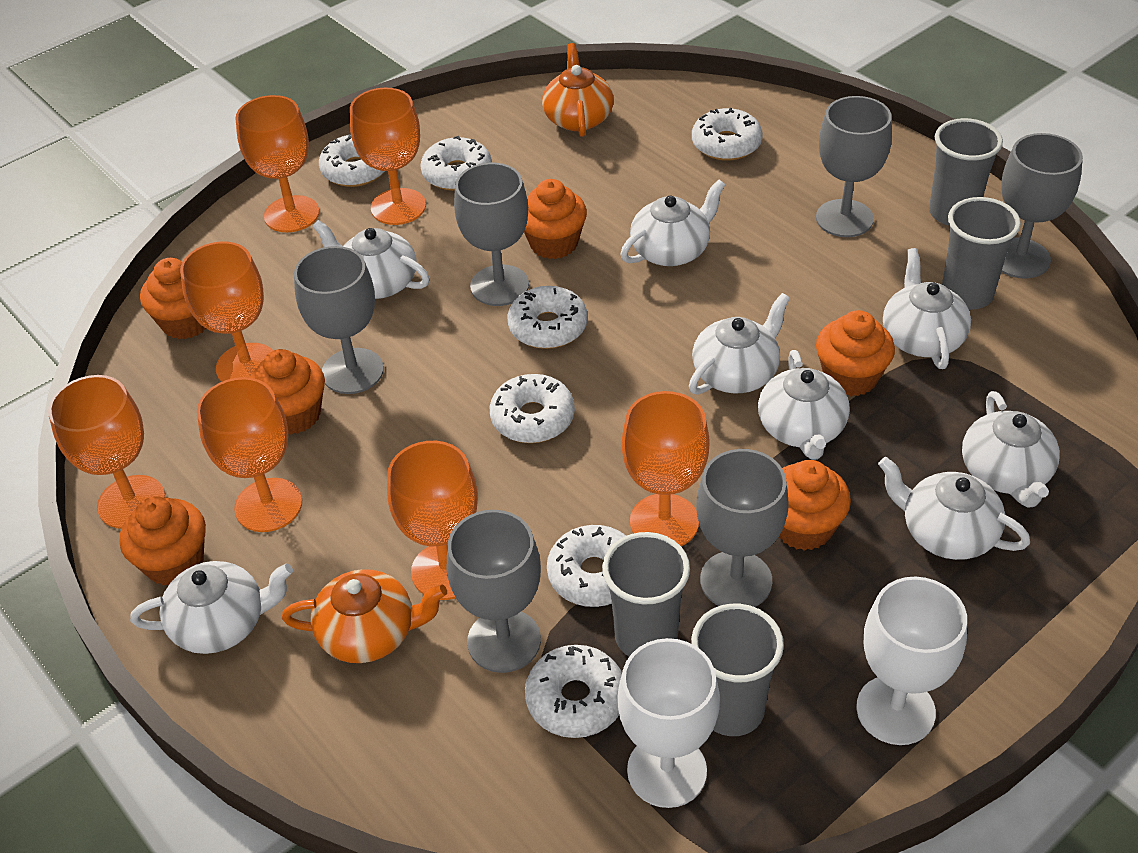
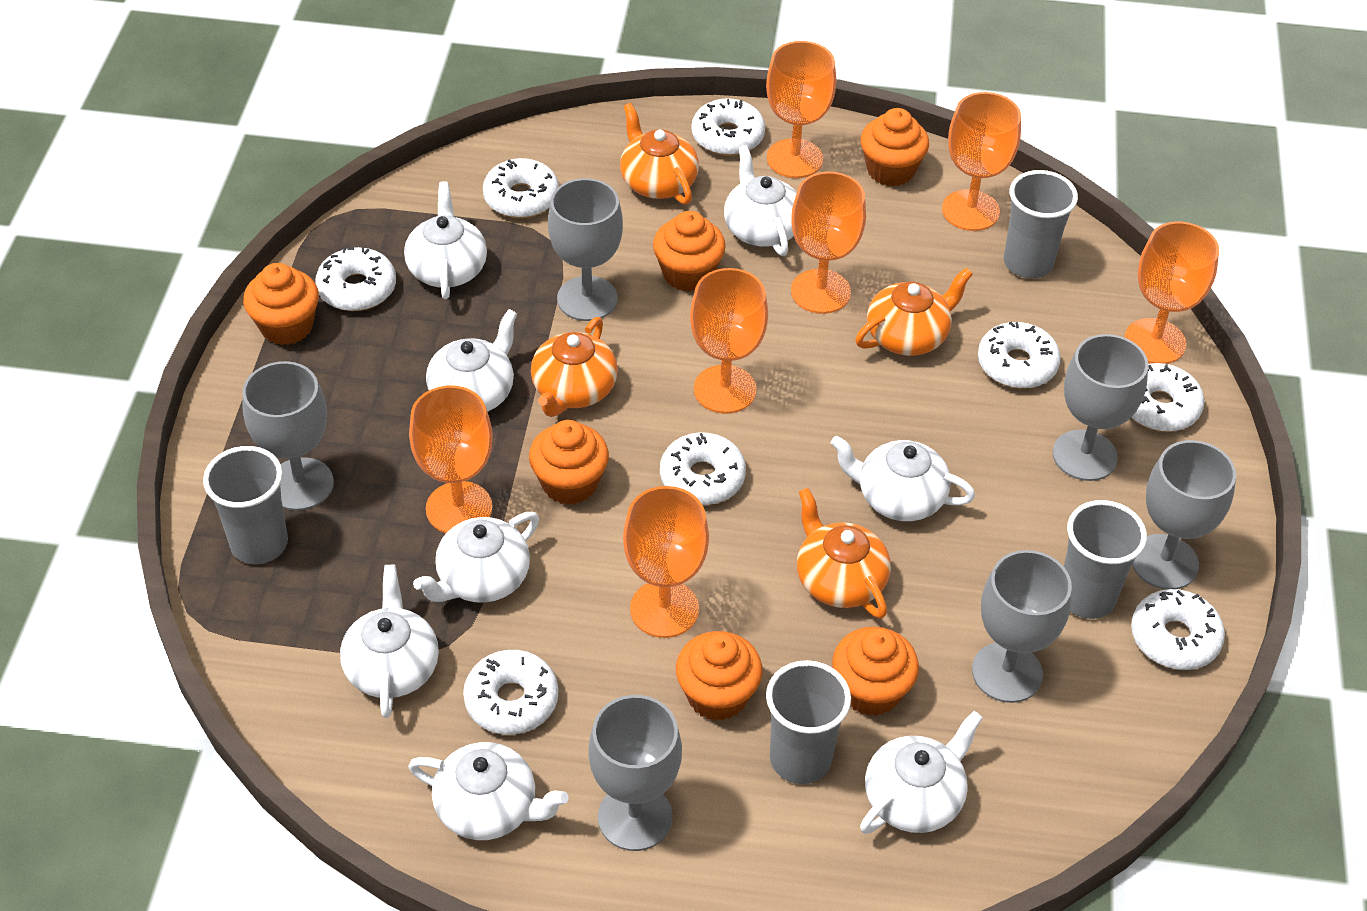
orange teapot: 2 -> 4
white donut: 7 -> 8
white goblet: 2 -> 0

